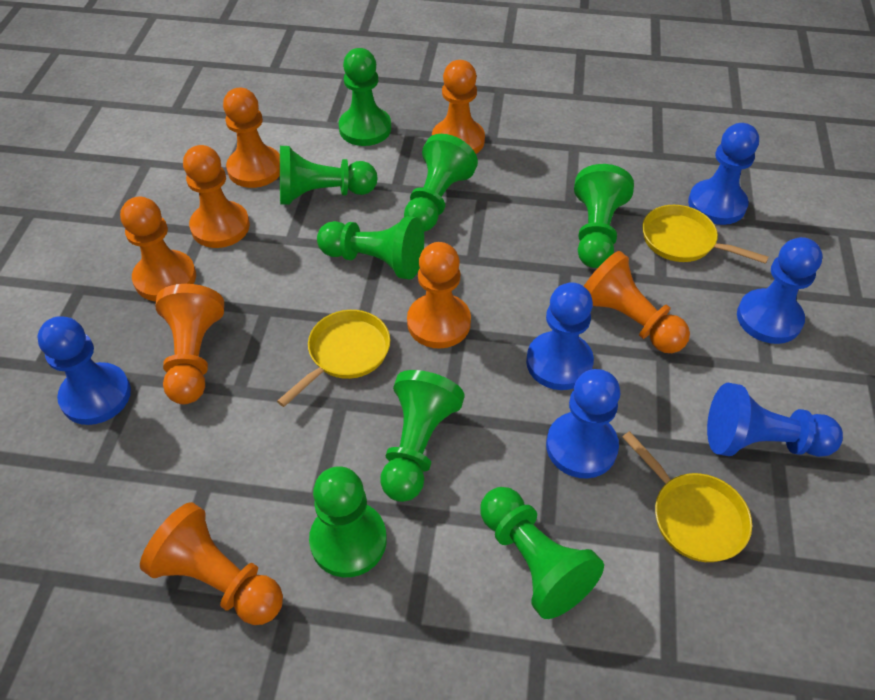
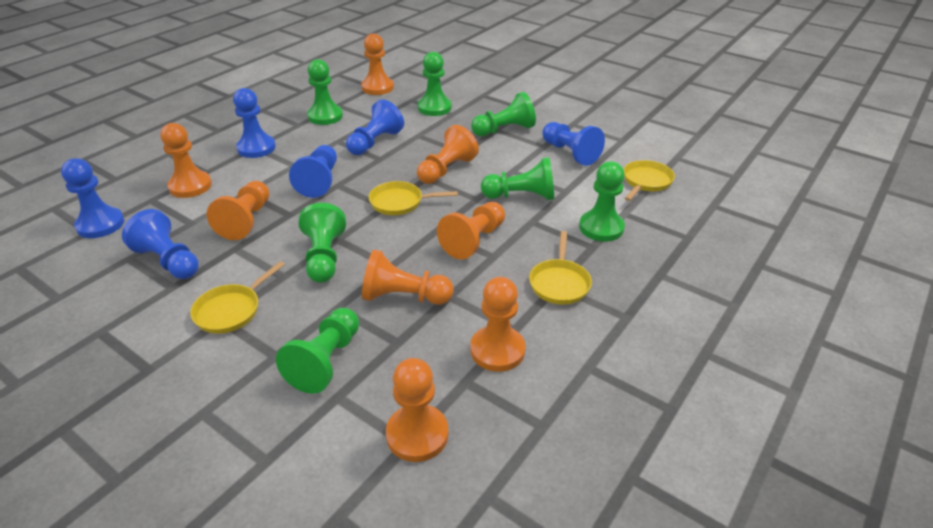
green pawn: 8 -> 7
yellow pan: 3 -> 4

